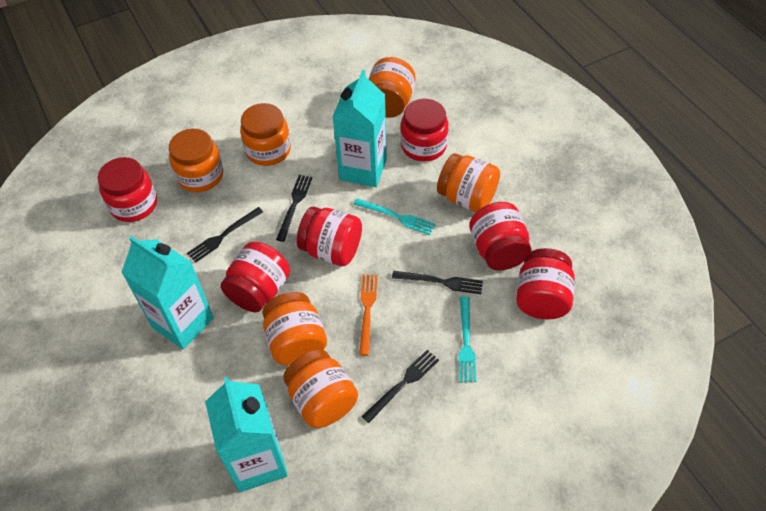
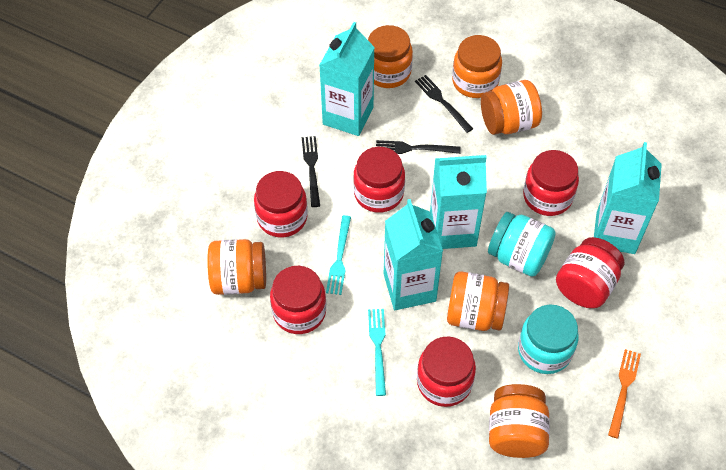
black fork: 4 -> 3
turquoise carton: 3 -> 4
turquoise jar: 0 -> 2

